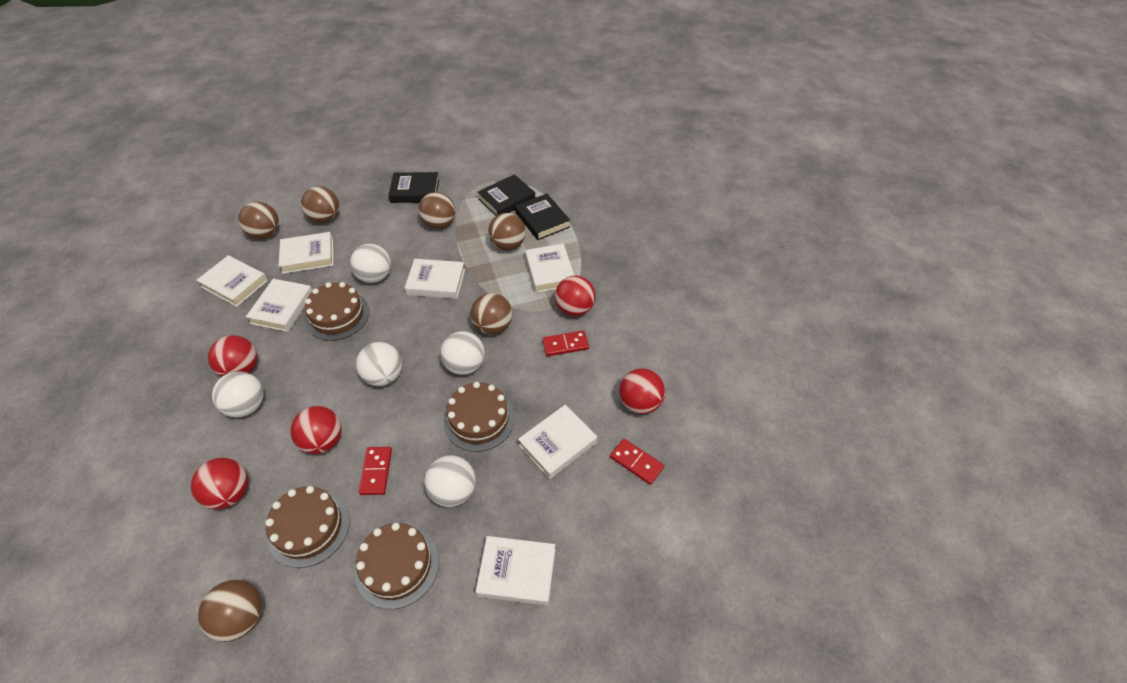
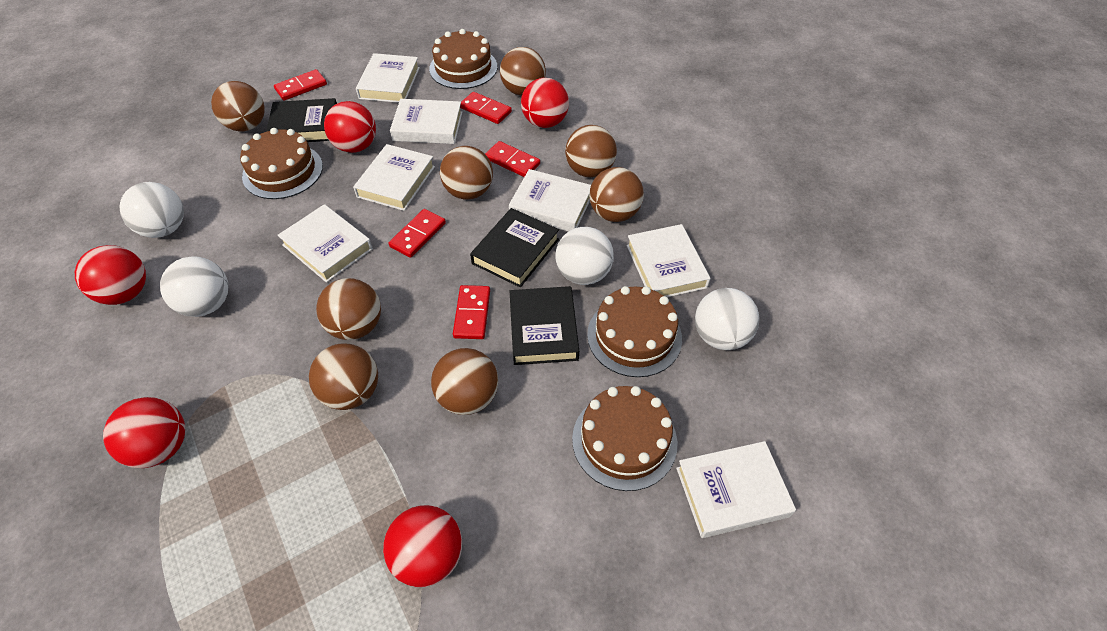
brown ball: 6 -> 8
red domino: 3 -> 5
white ball: 5 -> 4

